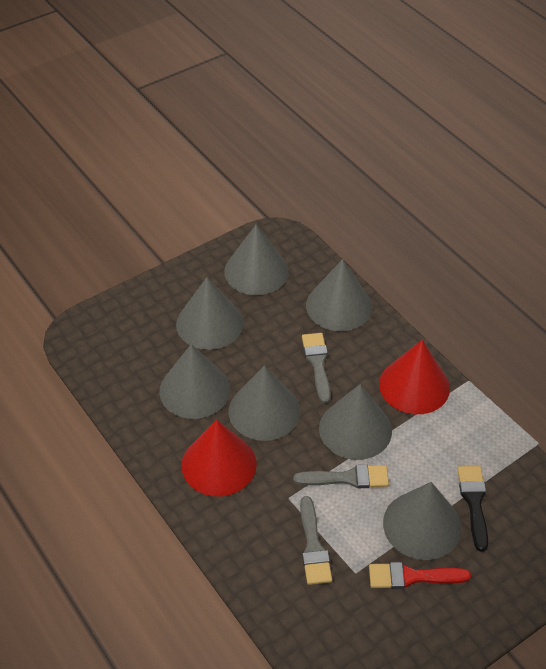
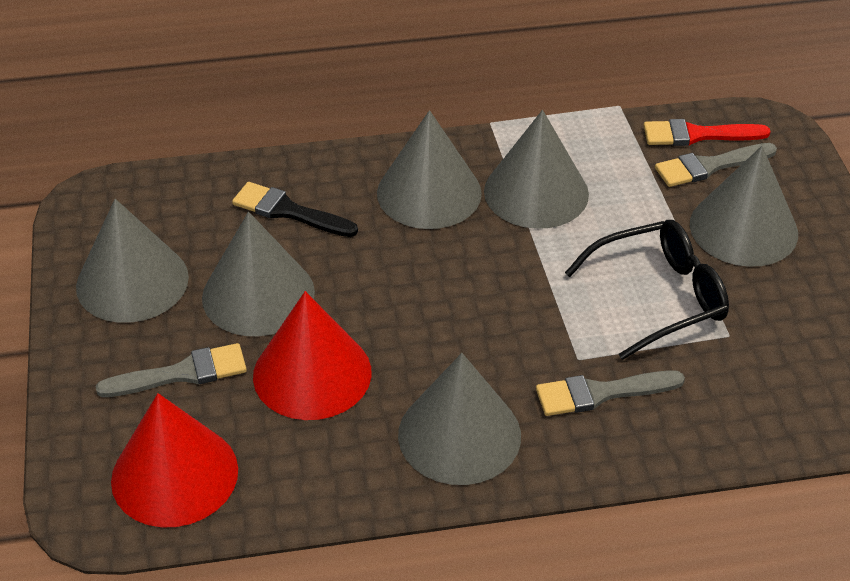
black glasses: 0 -> 1
grey cone: 7 -> 6

